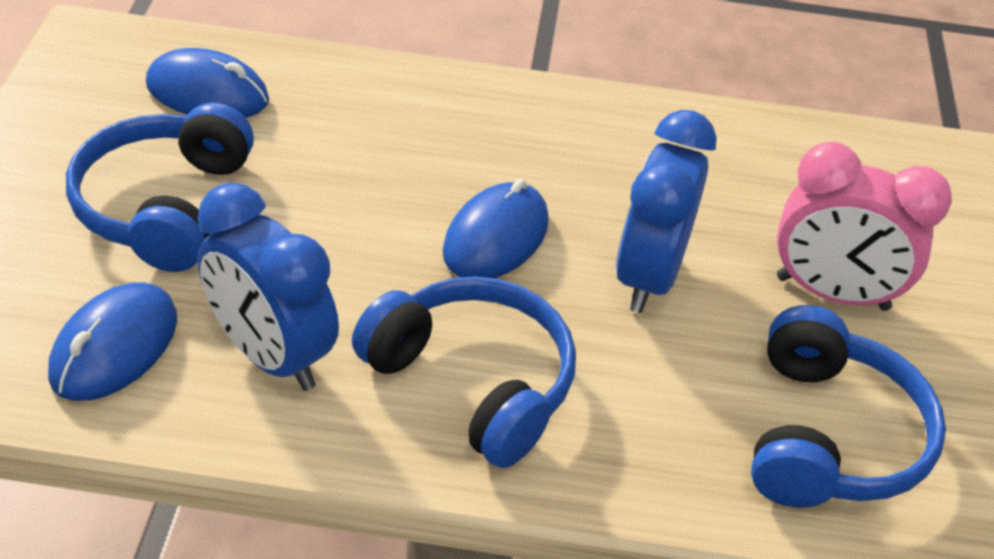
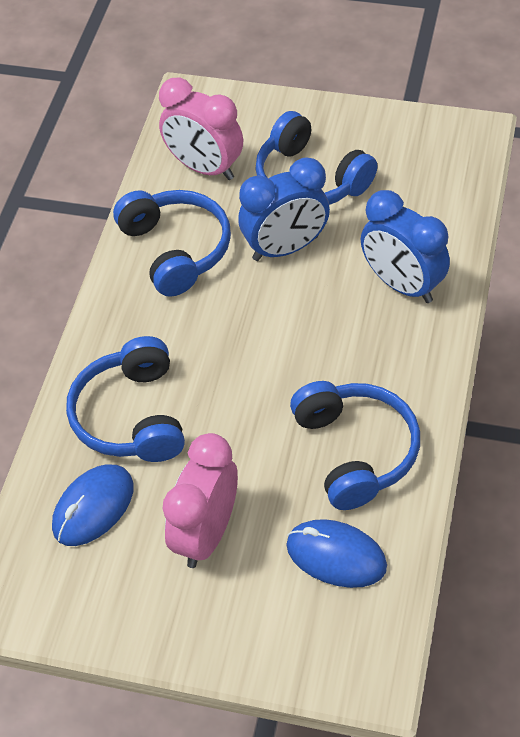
blue headphones: 3 -> 4
blue mouse: 3 -> 2
pink clock: 1 -> 2

